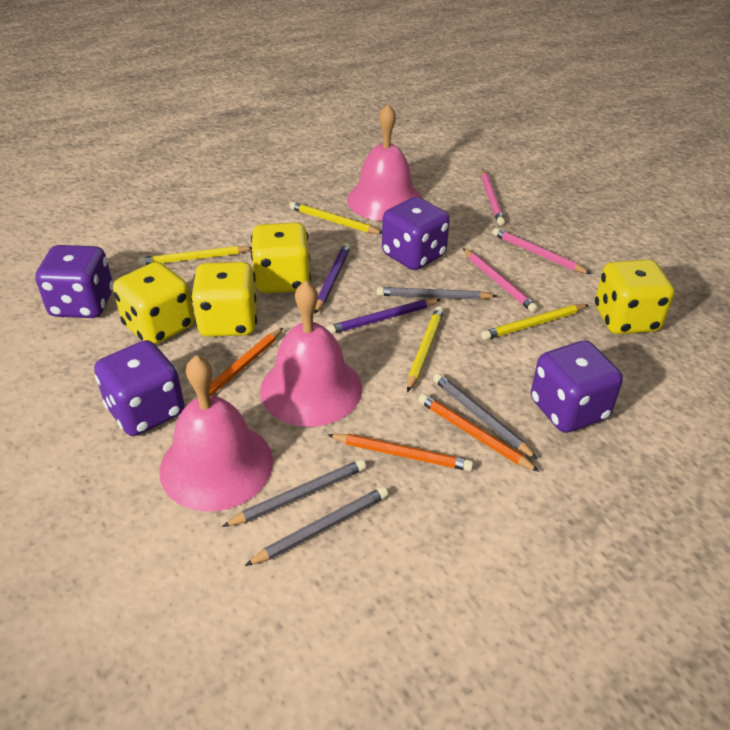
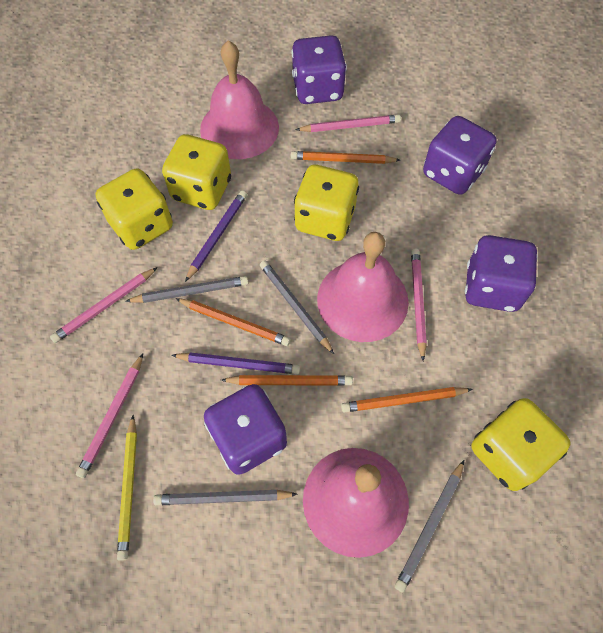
orange pencil: 3 -> 4
pink pencil: 3 -> 4
yellow pencil: 4 -> 1

